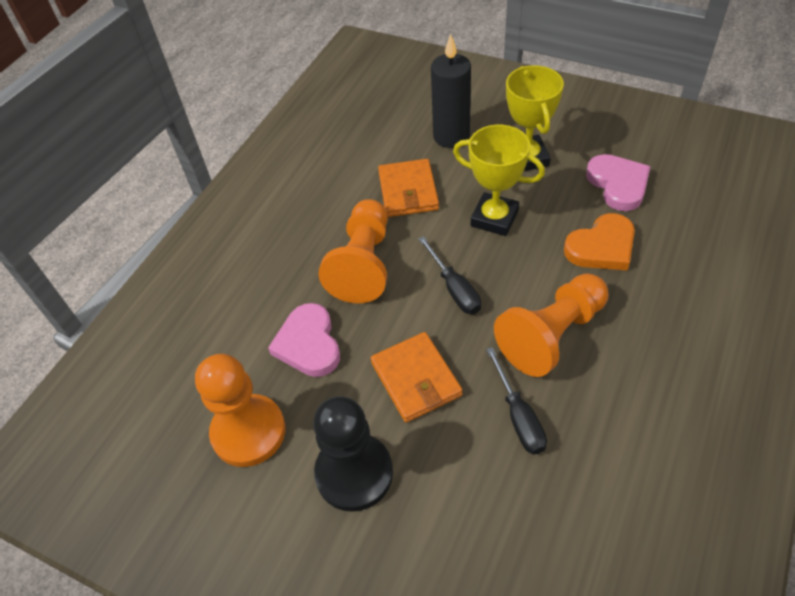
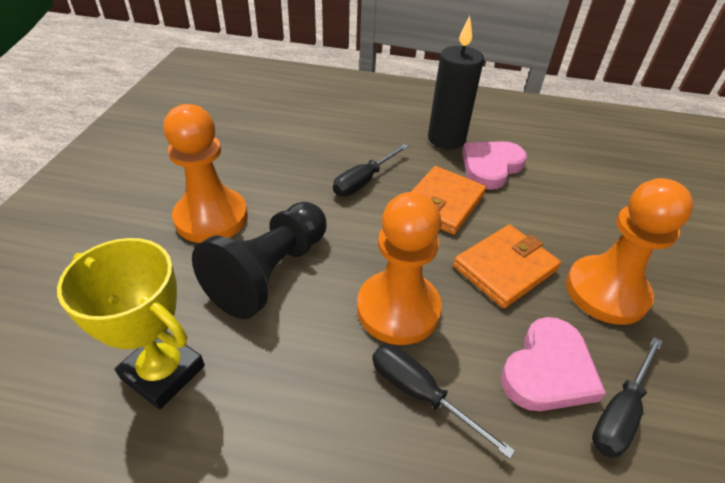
black screwdriver: 2 -> 3
orange heart: 1 -> 0
yellow trophy: 2 -> 1

